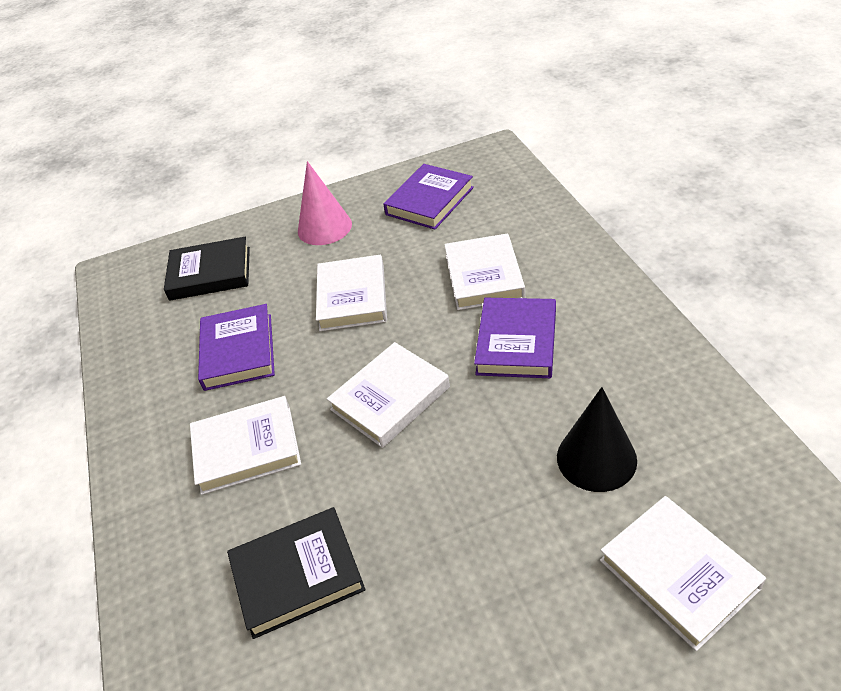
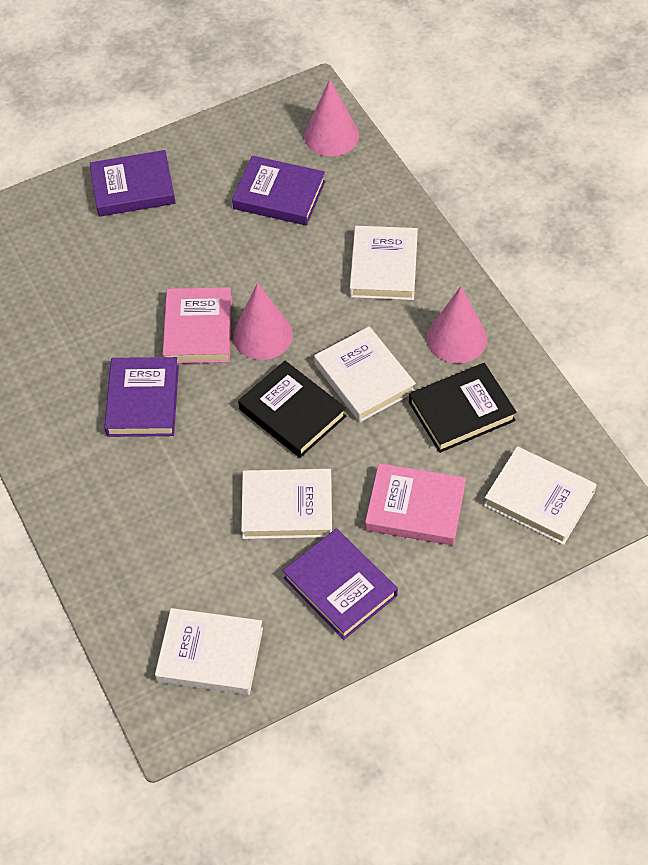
black cone: 1 -> 0
pink book: 0 -> 2
pink cone: 1 -> 3
purple book: 3 -> 4

